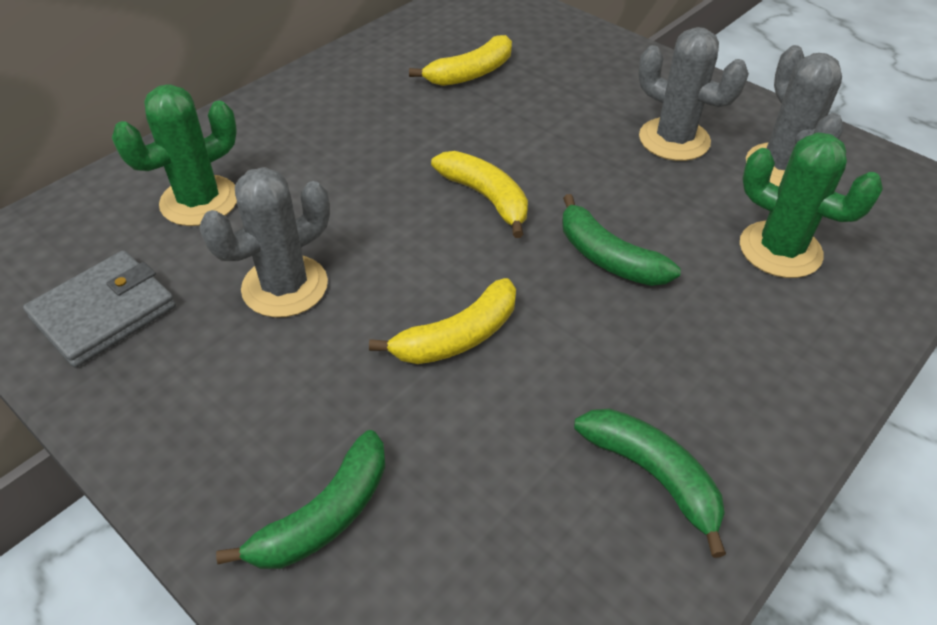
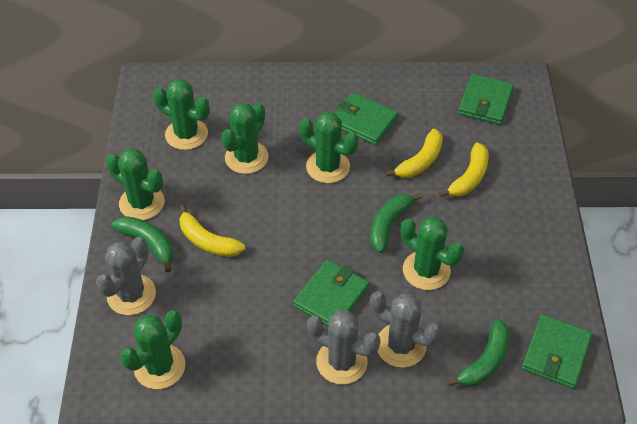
green cactus: 2 -> 6
green wallet: 0 -> 4
grey wallet: 1 -> 0

